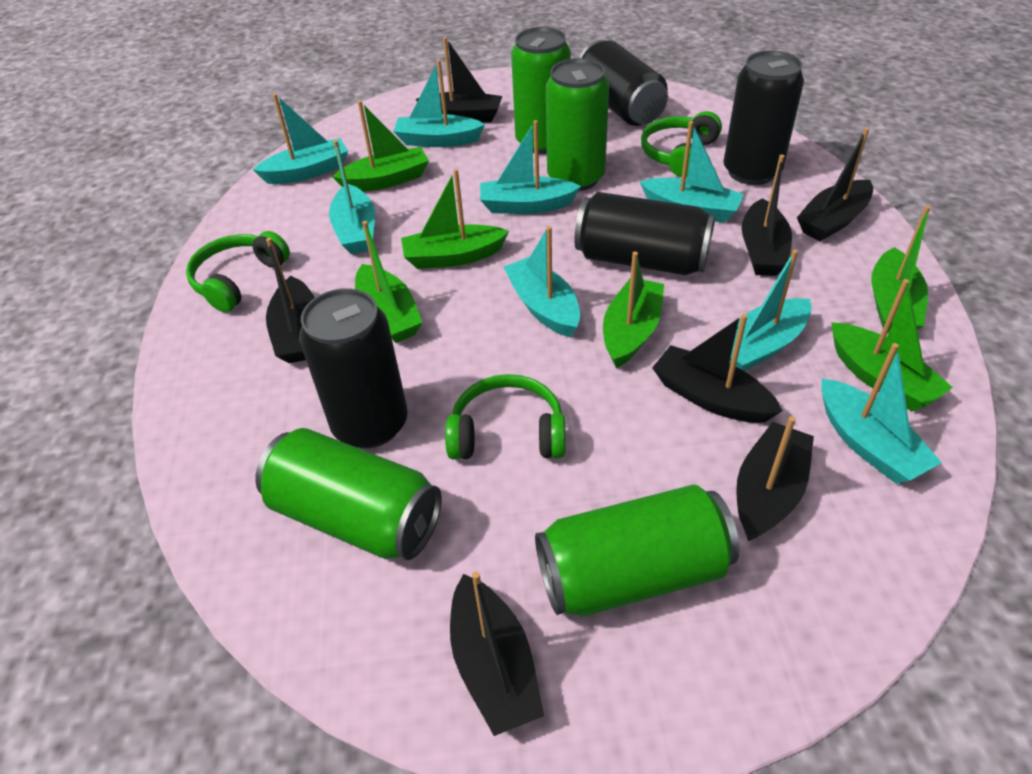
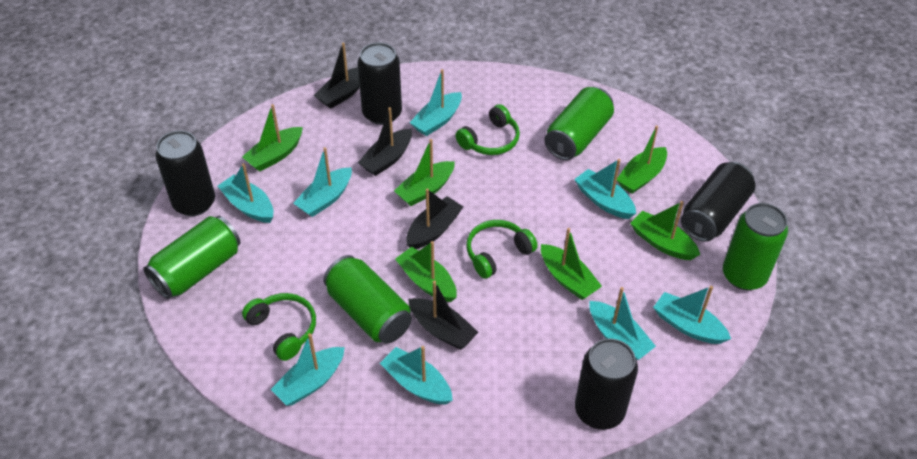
black boat: 7 -> 4

